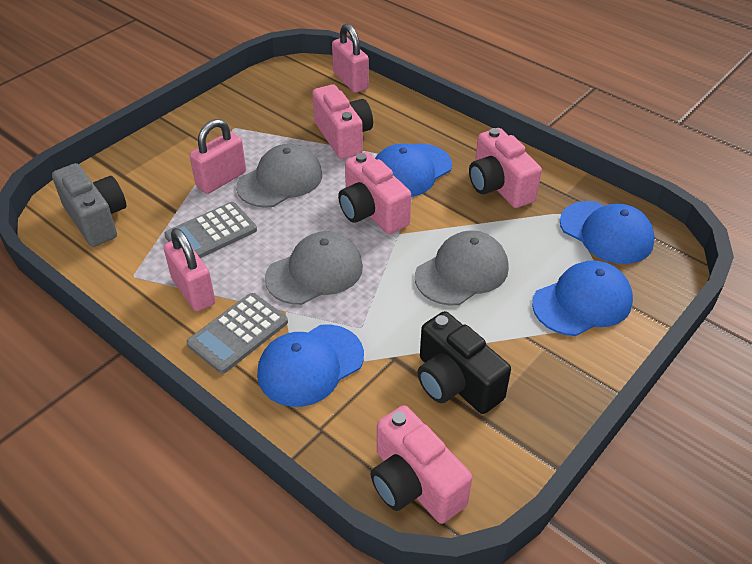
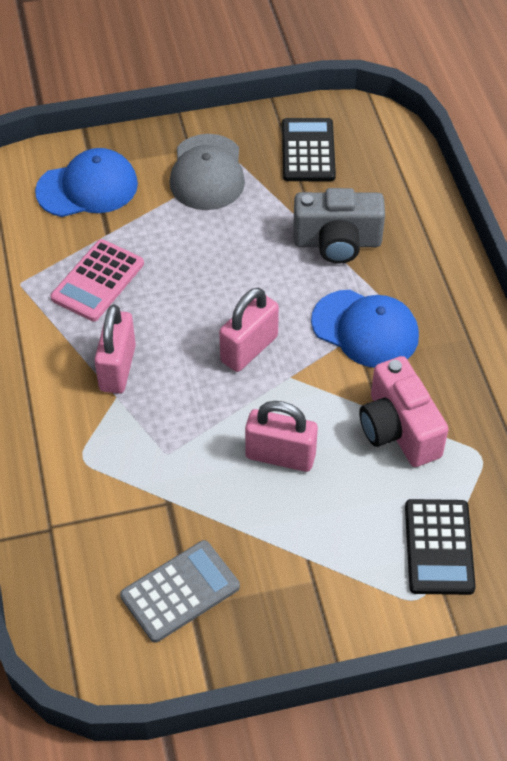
black calculator: 0 -> 2
black camera: 1 -> 0
blue cap: 4 -> 2
grey calculator: 2 -> 1
grey cap: 3 -> 1
pink calculator: 0 -> 1
pink camera: 4 -> 1

